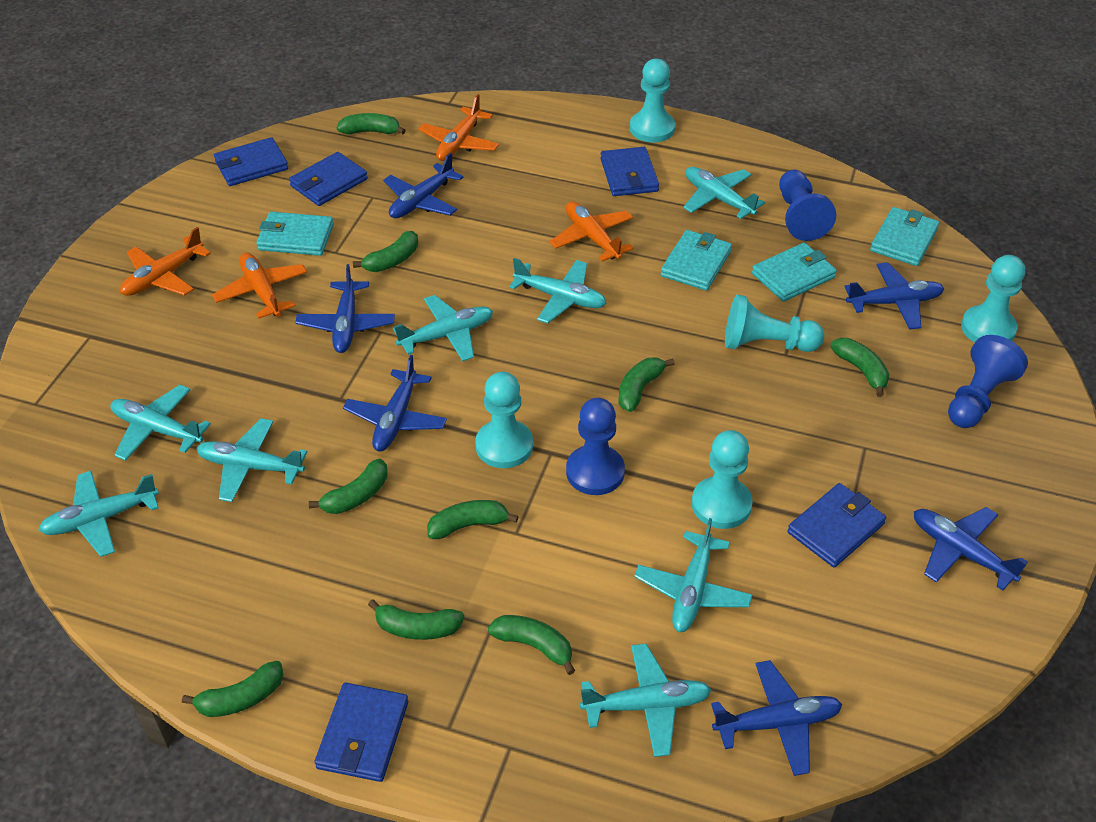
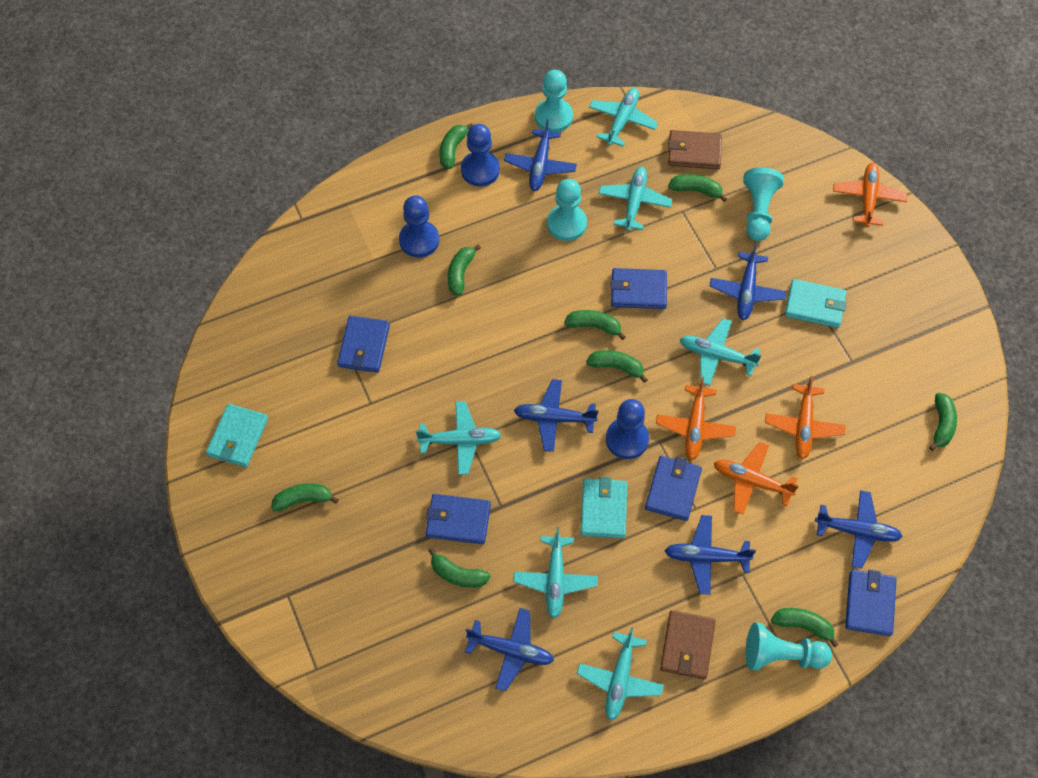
brown wallet: 0 -> 2
turquoise pawn: 5 -> 4
turquoise plane: 8 -> 6
turquoise wallet: 4 -> 3

